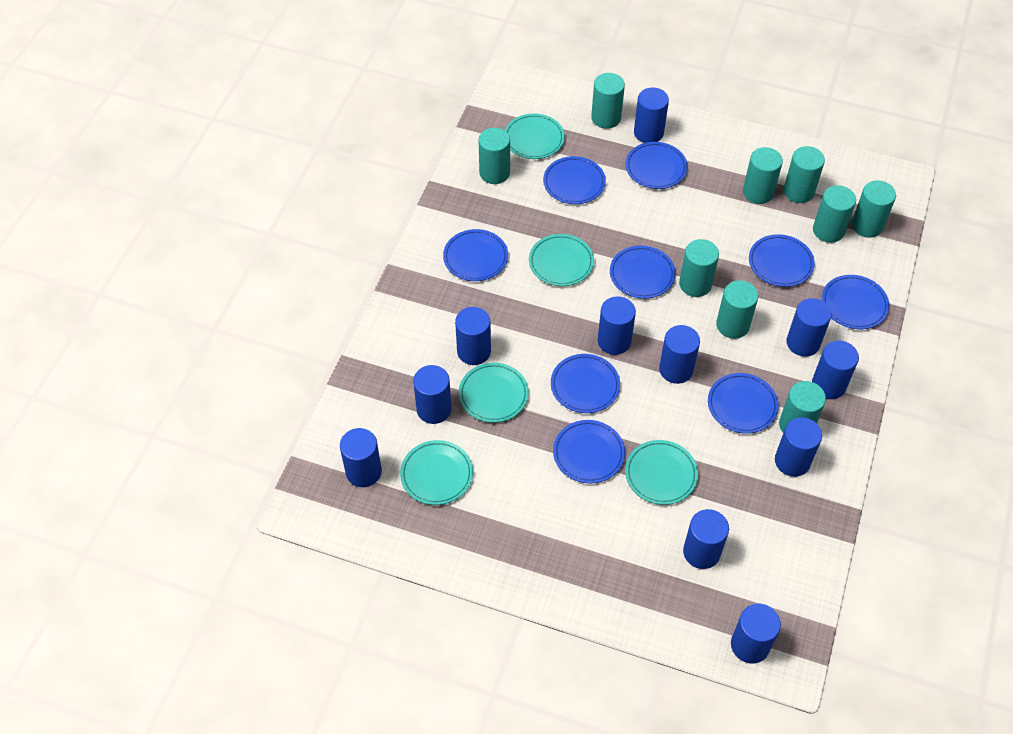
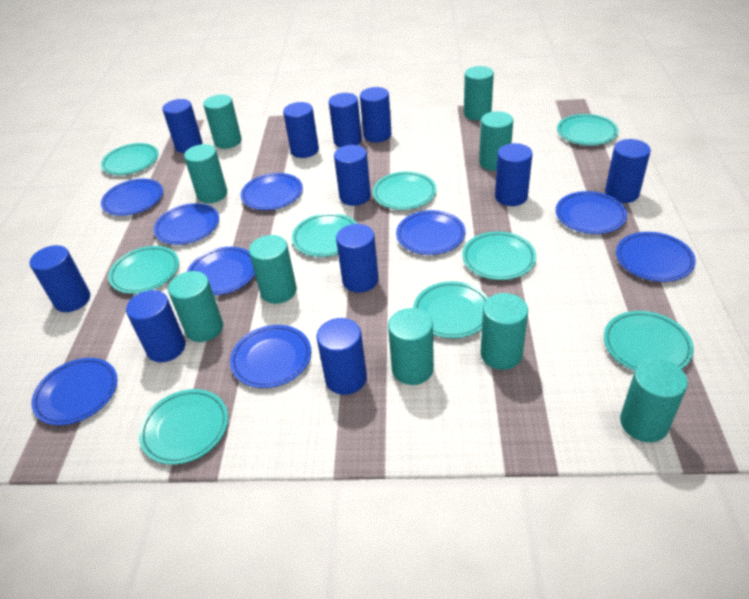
turquoise plate: 5 -> 9

